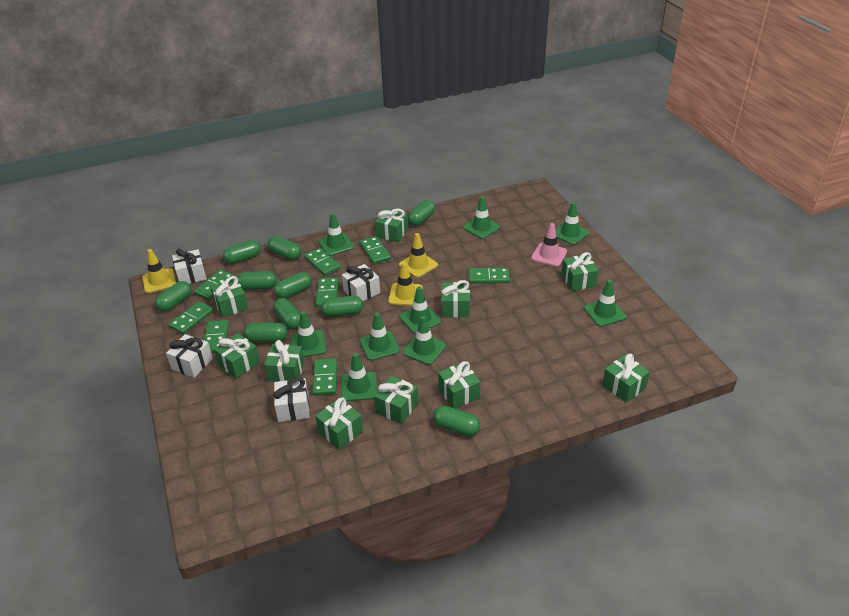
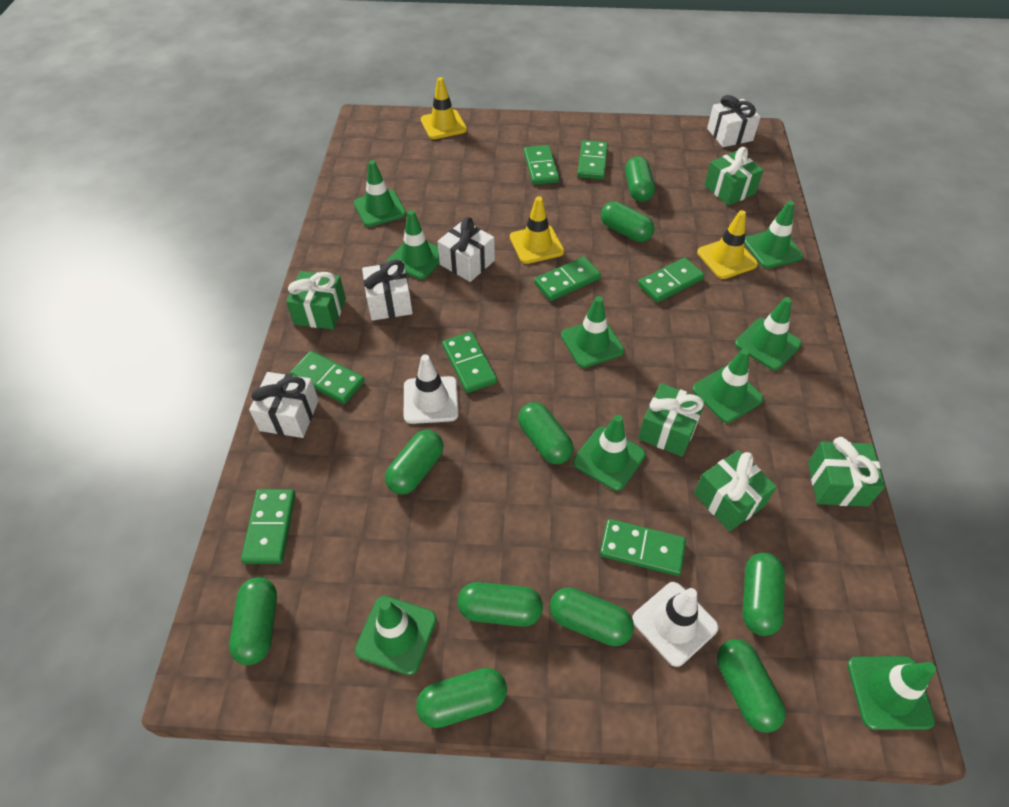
green gift: 10 -> 5
pink traffic cone: 1 -> 0
white traffic cone: 0 -> 2

